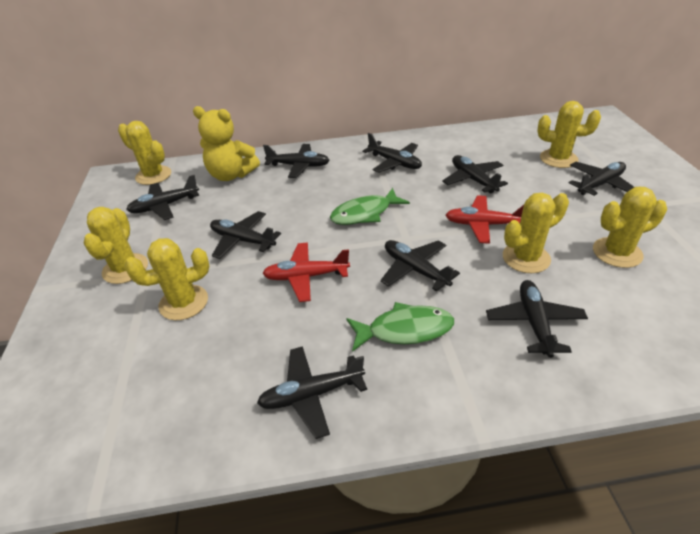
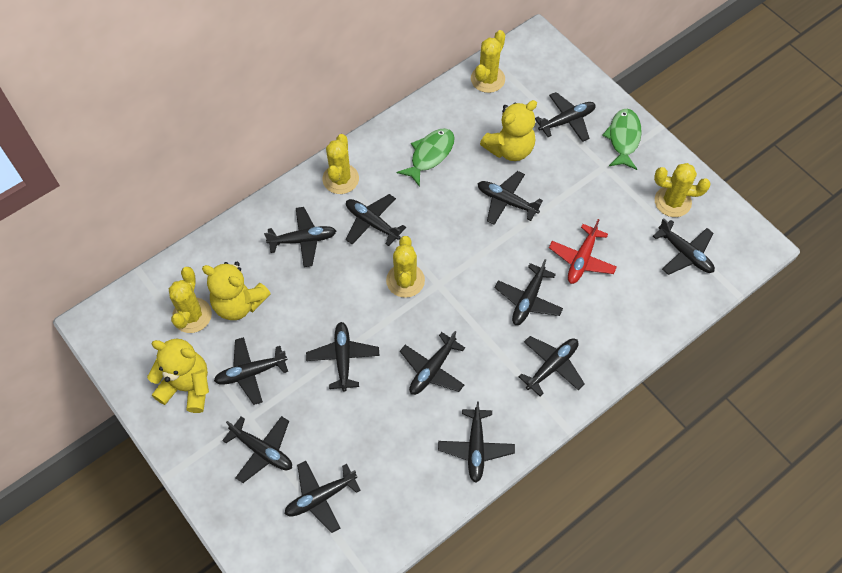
black plane: 9 -> 13
red plane: 2 -> 1
yellow cactus: 6 -> 5
yellow teddy bear: 1 -> 3

